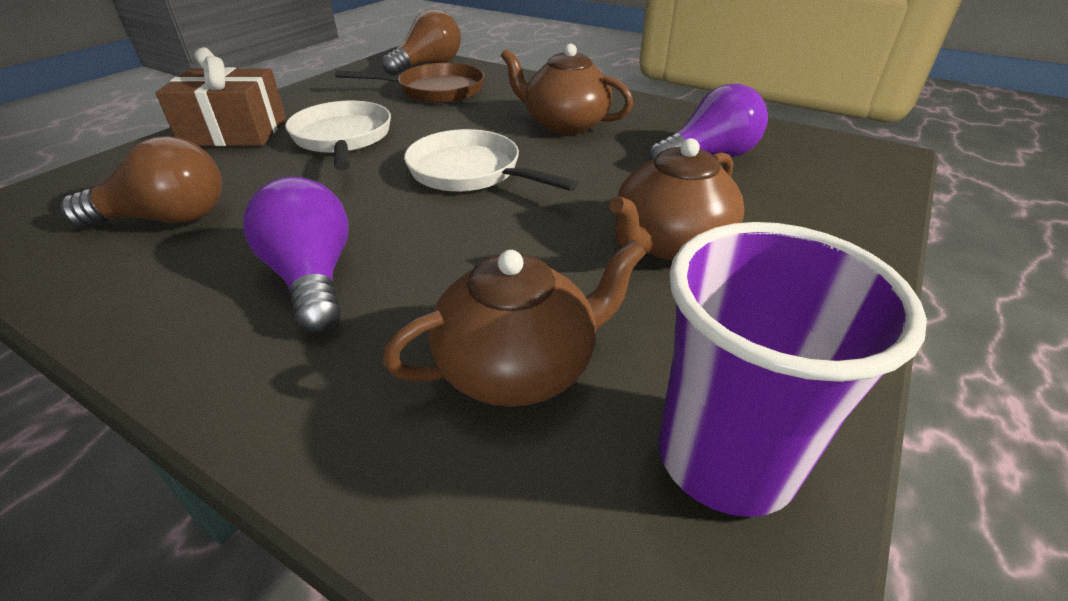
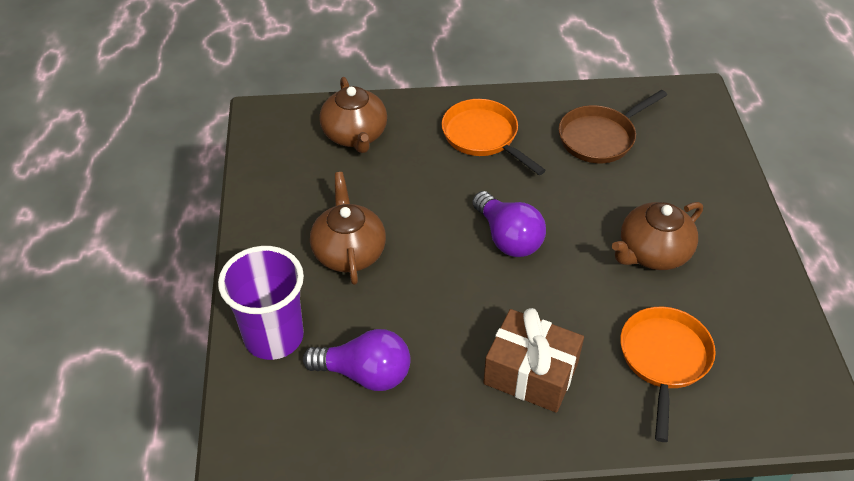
brown light bulb: 2 -> 0
orange pan: 0 -> 2
white pan: 2 -> 0

